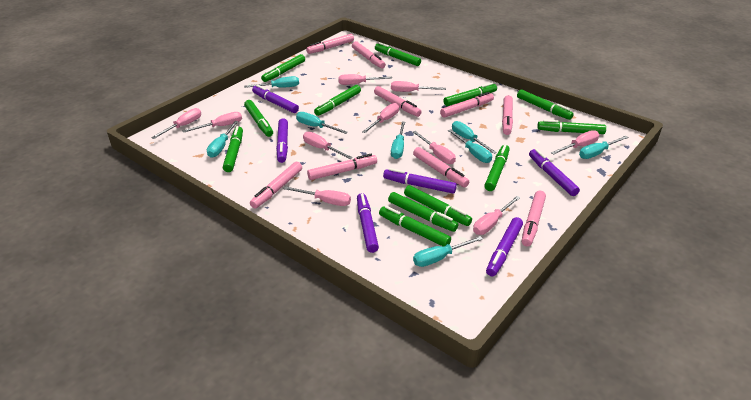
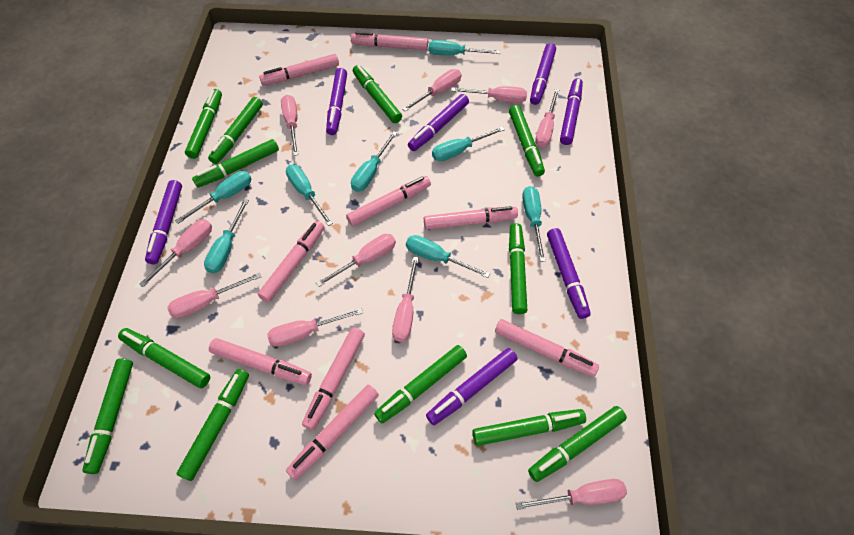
purple marker: 6 -> 7

